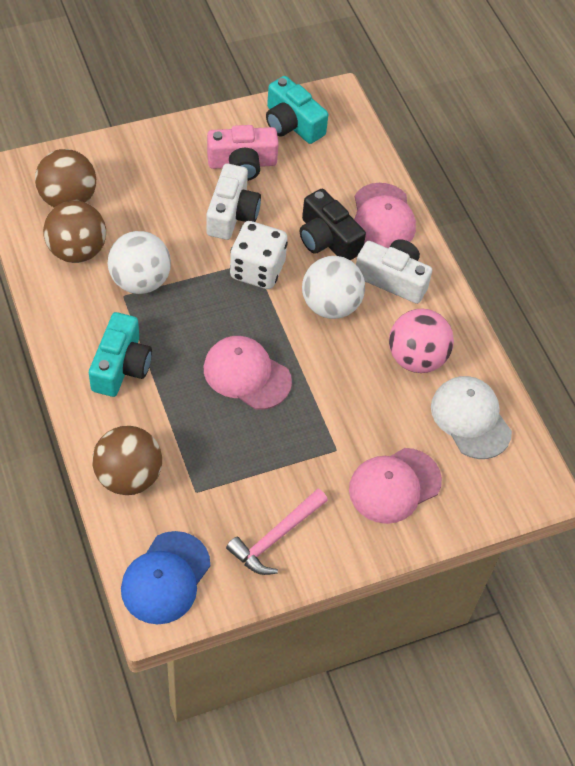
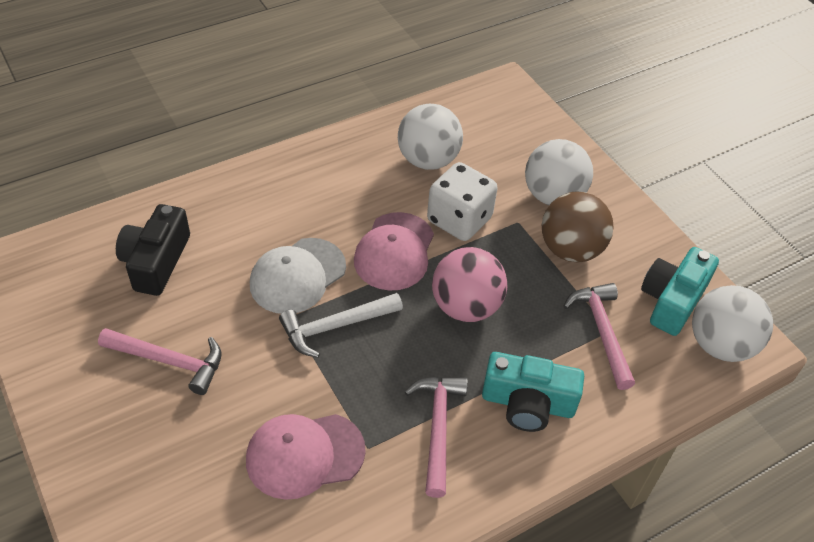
blue cap: 1 -> 0
brown ball: 3 -> 1
pink camera: 1 -> 0
pink cap: 3 -> 2
pink hammer: 1 -> 3
white ball: 2 -> 3
white camera: 2 -> 0
white hammer: 0 -> 1

